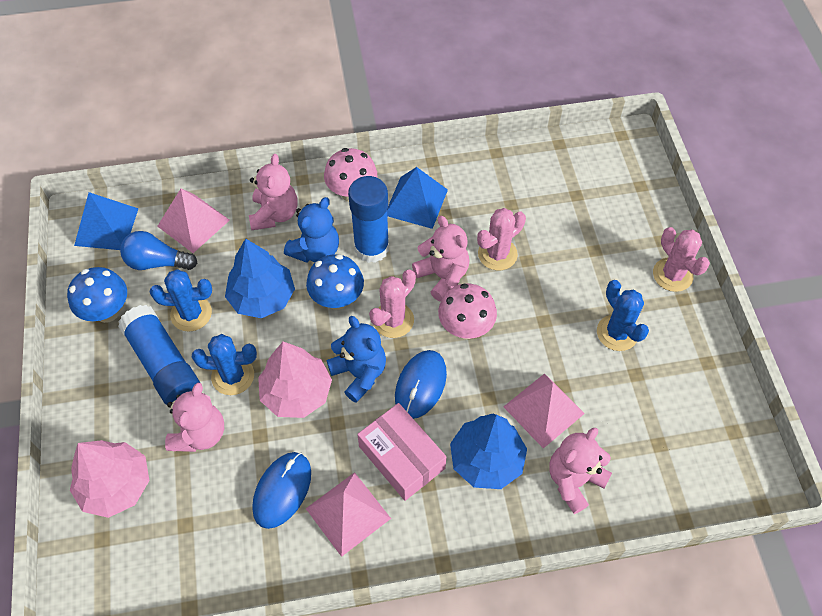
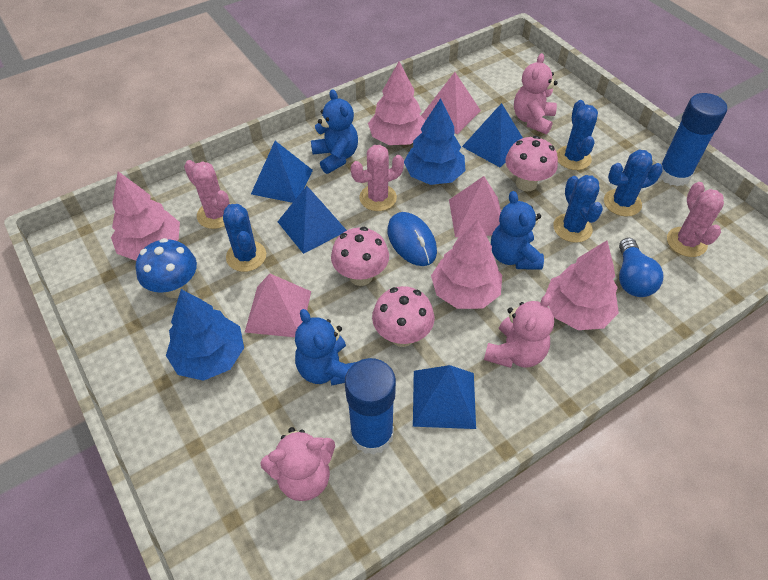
blue cactus: 3 -> 4
blue mouse: 2 -> 1
blue mushroom: 2 -> 1
blue pyramid: 2 -> 4
blue teddy bear: 2 -> 3
pink box: 1 -> 0
pink mushroom: 2 -> 3
pink teddy bear: 4 -> 3
pink tree: 2 -> 4

